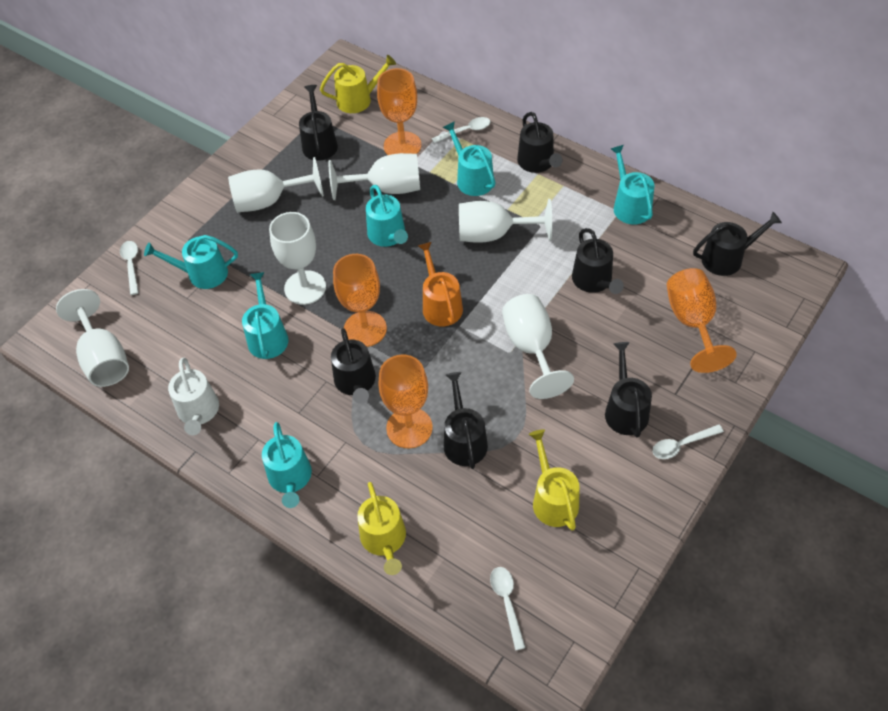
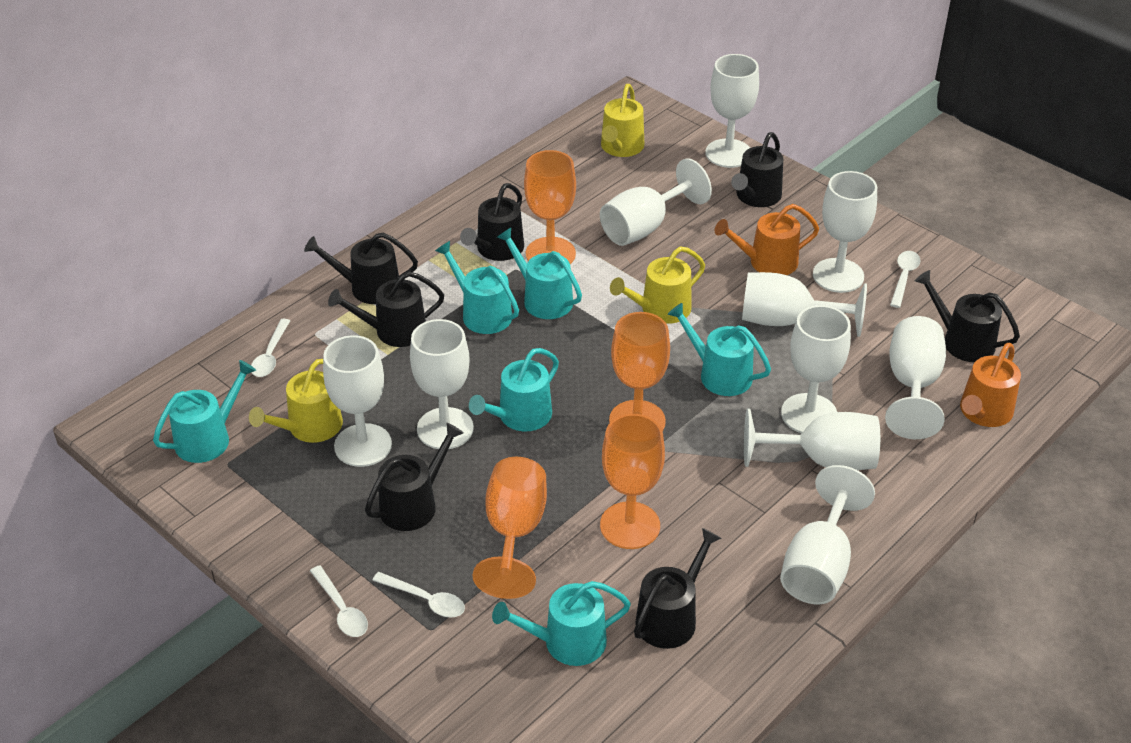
orange watering can: 1 -> 2
white goblet: 6 -> 10
white watering can: 1 -> 0

